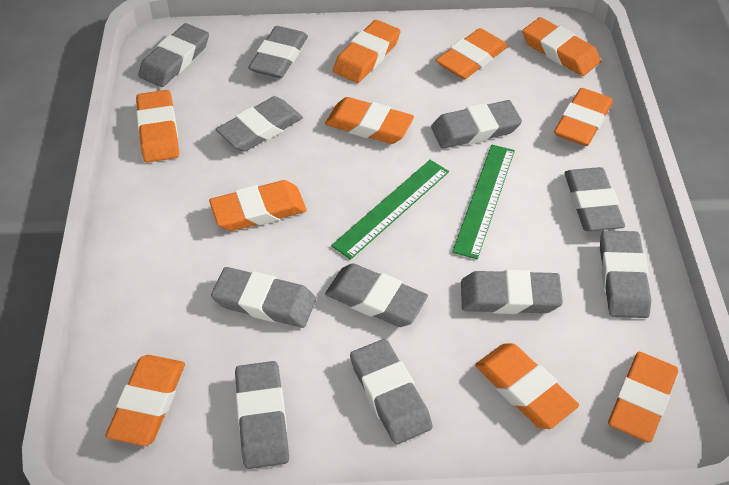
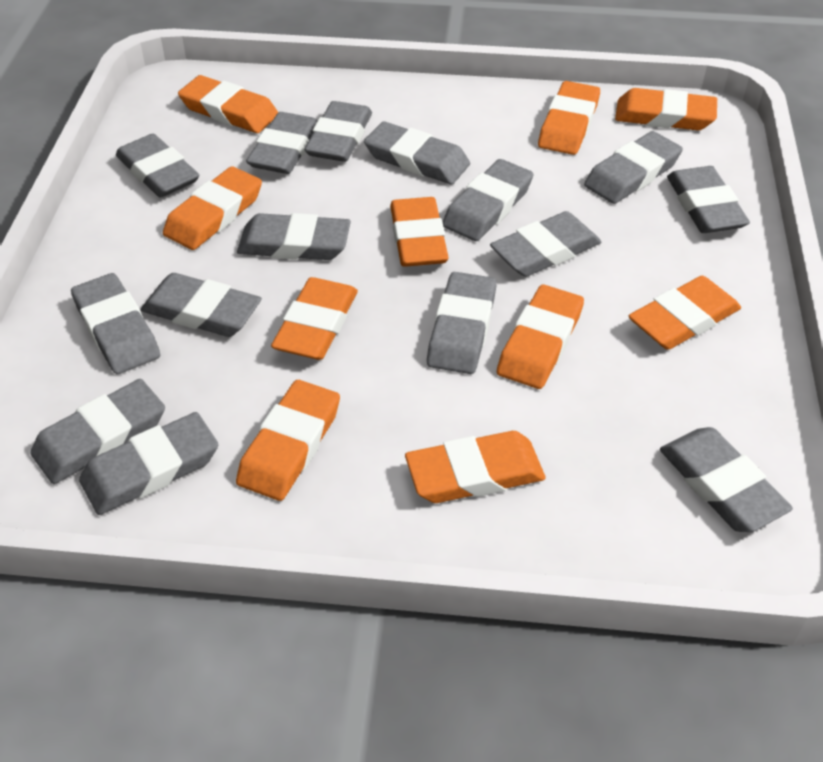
green ruler: 2 -> 0
grey eraser: 11 -> 15

